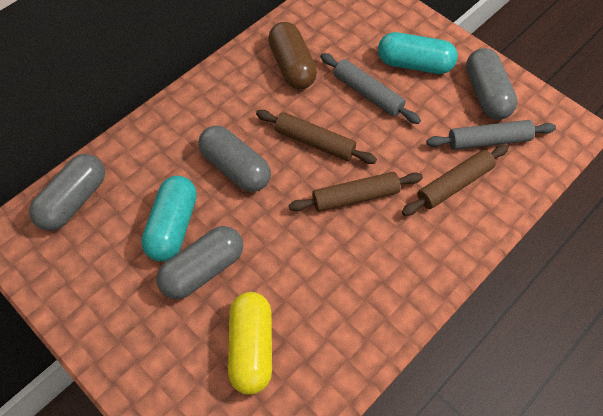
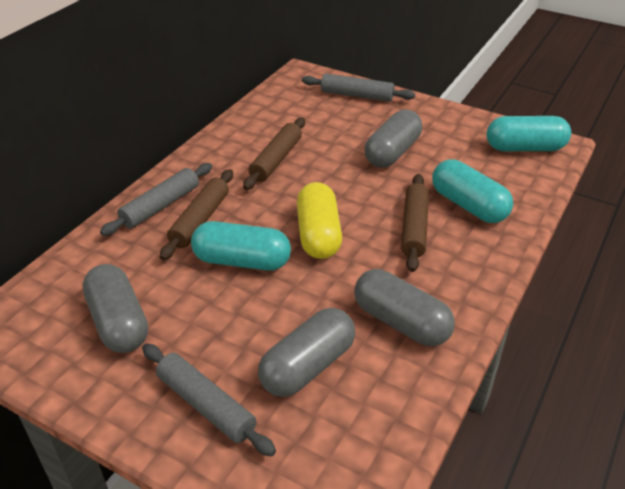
brown capsule: 1 -> 0
grey rolling pin: 2 -> 3
turquoise capsule: 2 -> 3

